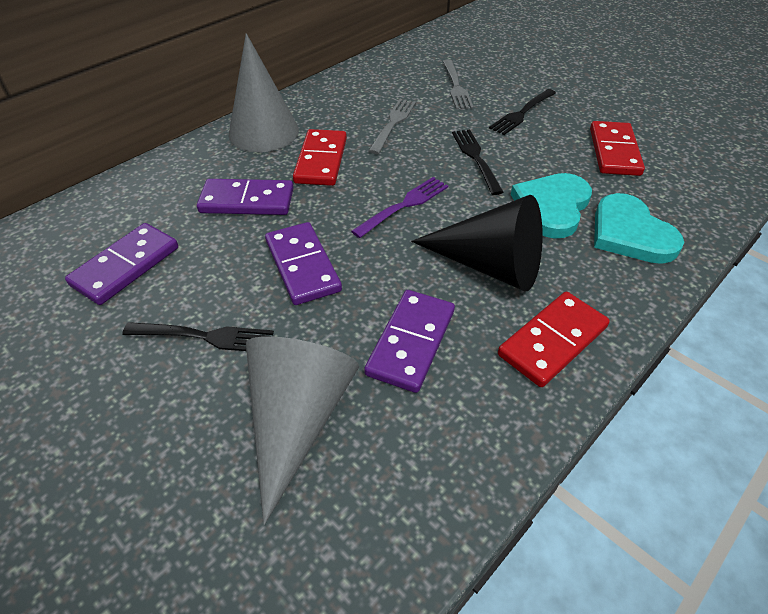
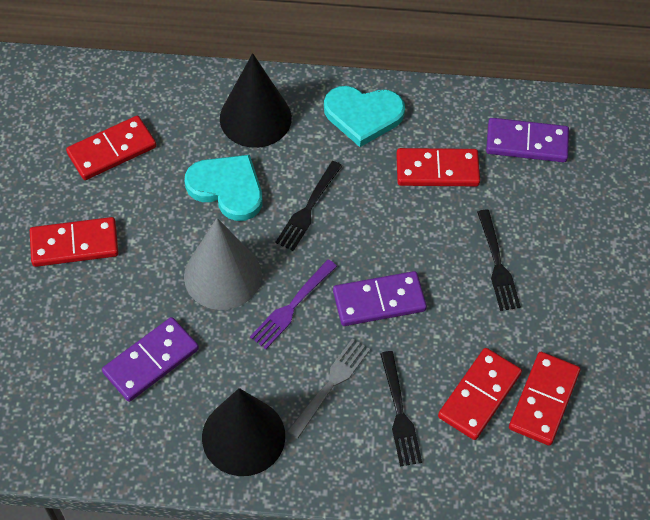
black cone: 1 -> 2
grey cone: 2 -> 1
grey fork: 2 -> 1
purple domino: 4 -> 3
red domino: 3 -> 5

